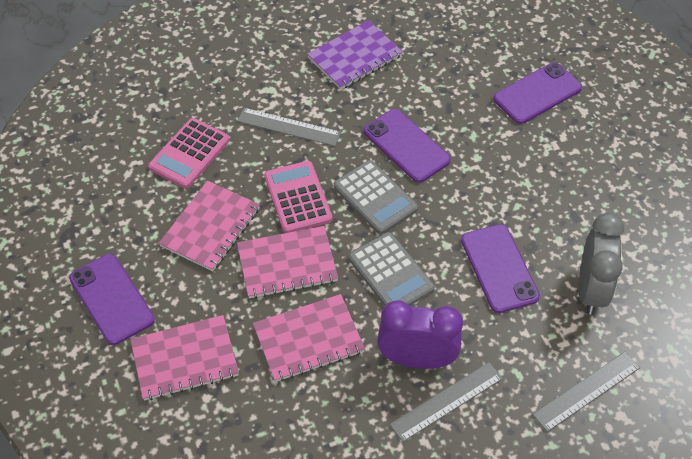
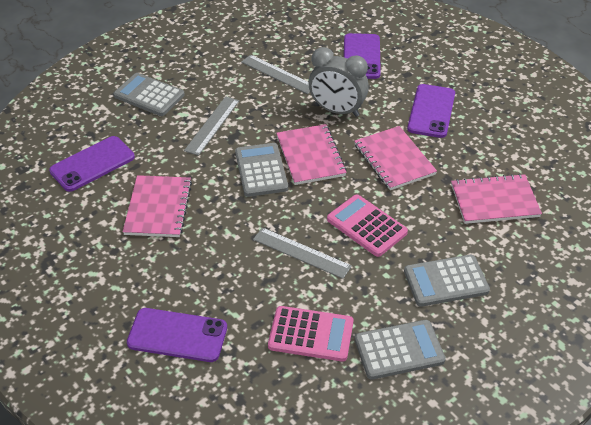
grey calculator: 2 -> 4
purple clock: 1 -> 0
purple notebook: 1 -> 0

